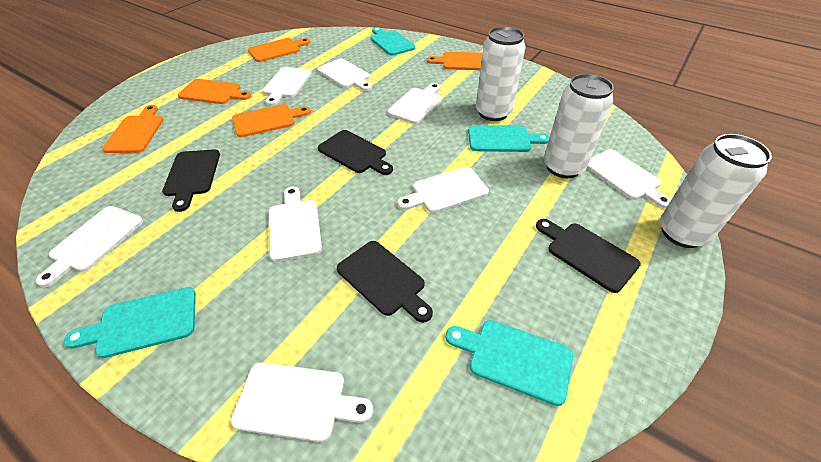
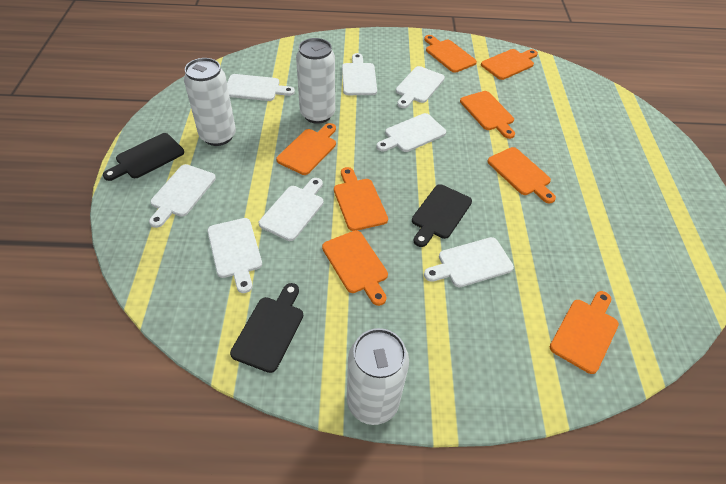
black cutting board: 4 -> 3
orange cutting board: 5 -> 8
turquoise cutting board: 4 -> 0

